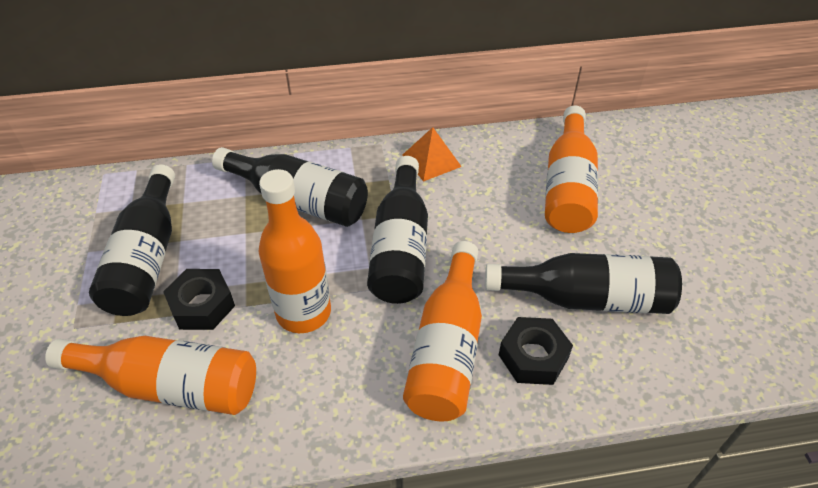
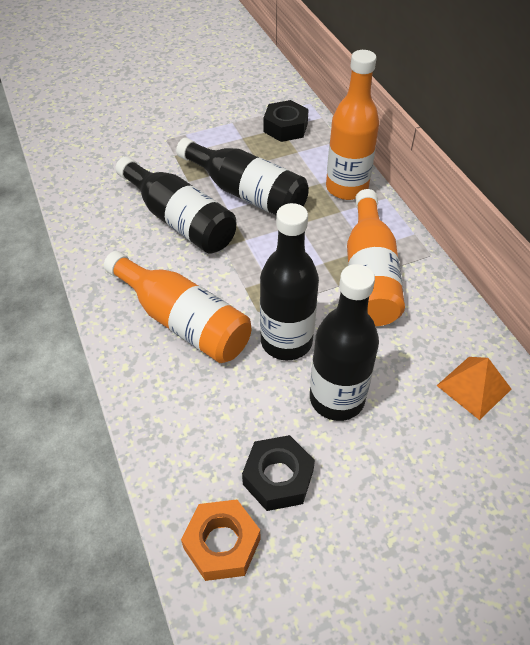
orange bottle: 4 -> 3
orange nut: 0 -> 1

